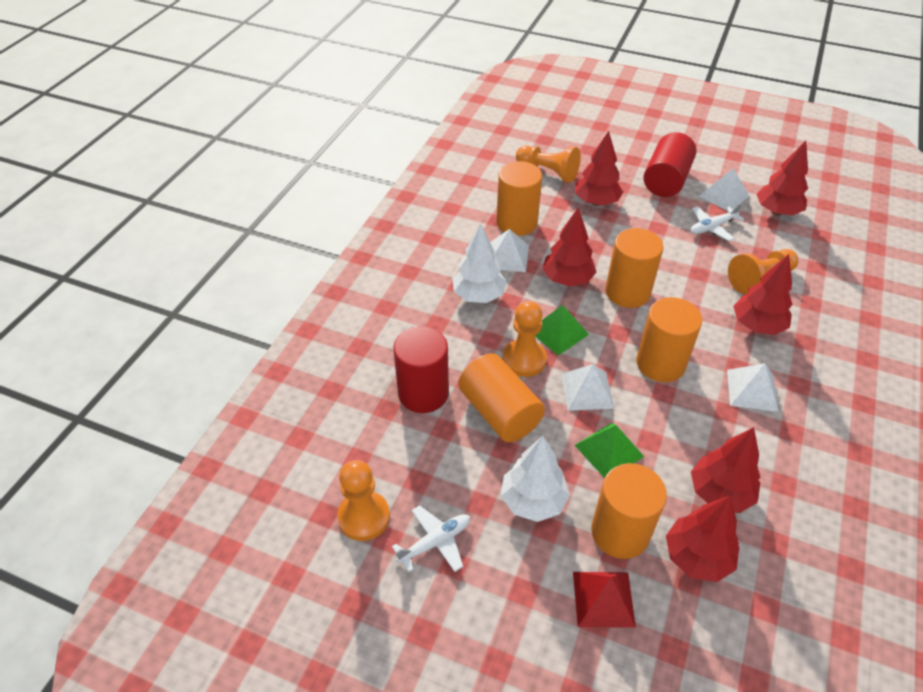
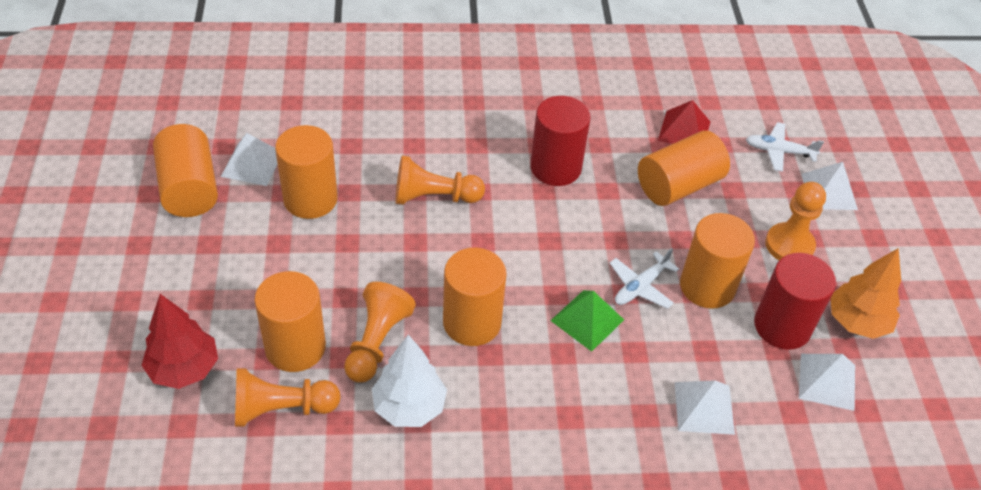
green pyramid: 2 -> 1
orange cylinder: 5 -> 6
orange tree: 0 -> 1
red tree: 6 -> 1
white tree: 2 -> 1

